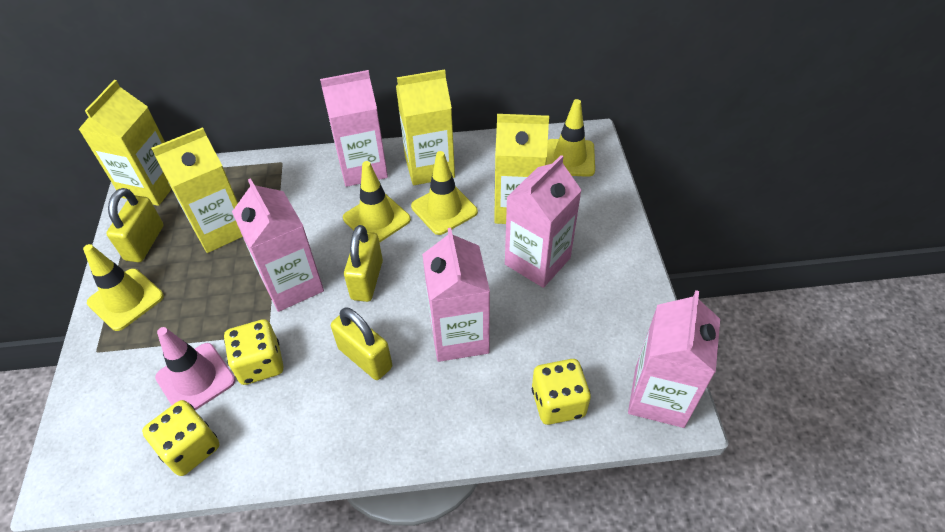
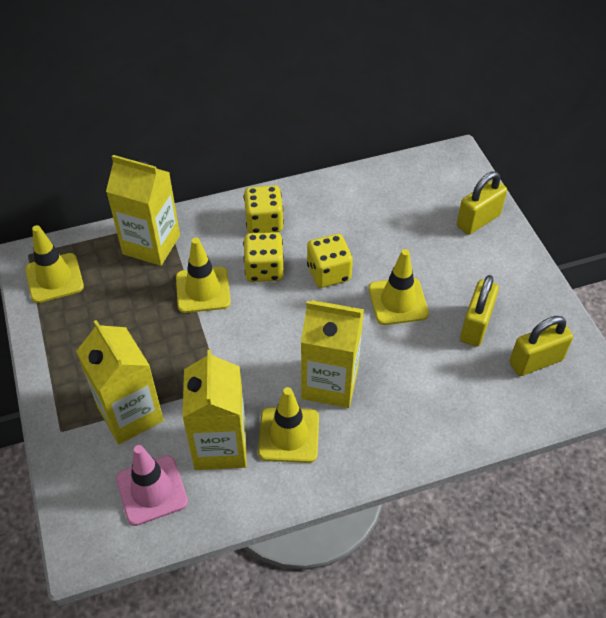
pink carton: 5 -> 0

